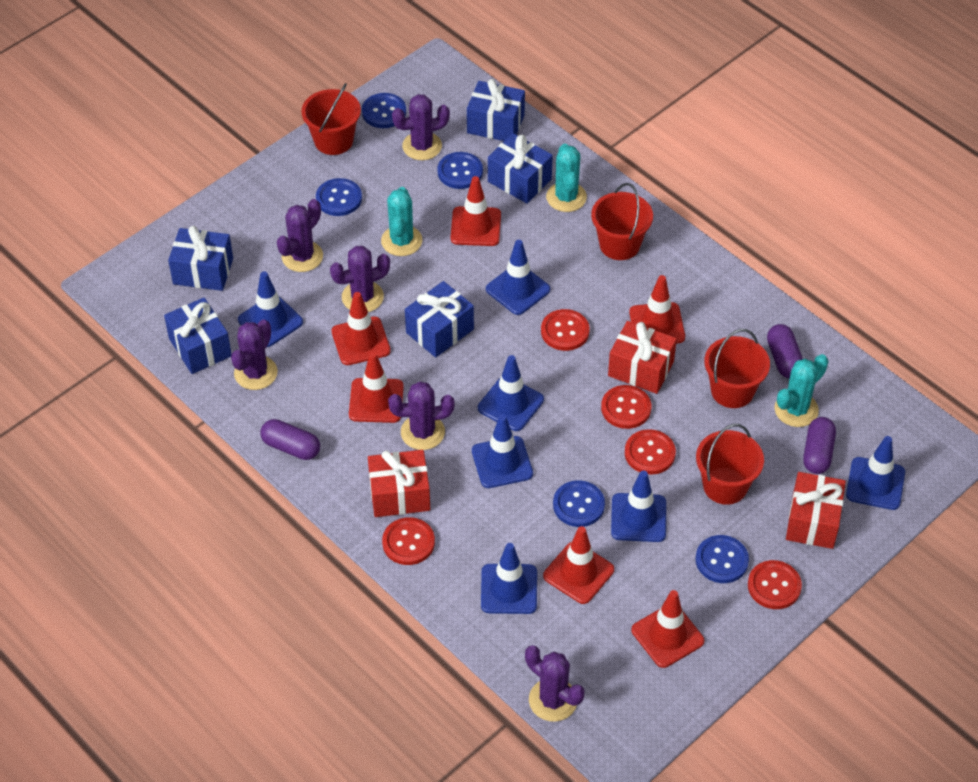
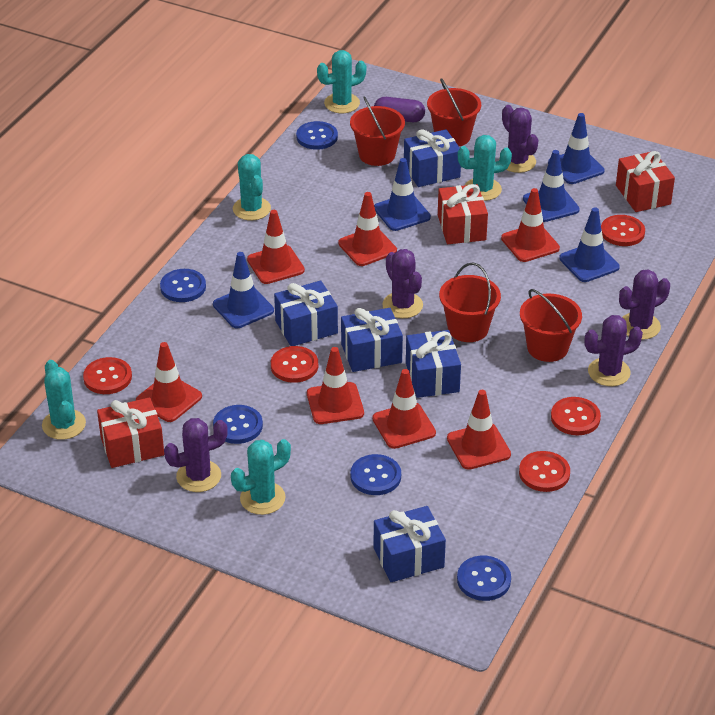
blue traffic cone: 7 -> 5
purple cactus: 6 -> 5
purple capsule: 3 -> 1
red traffic cone: 6 -> 7
turquoise cactus: 3 -> 5

